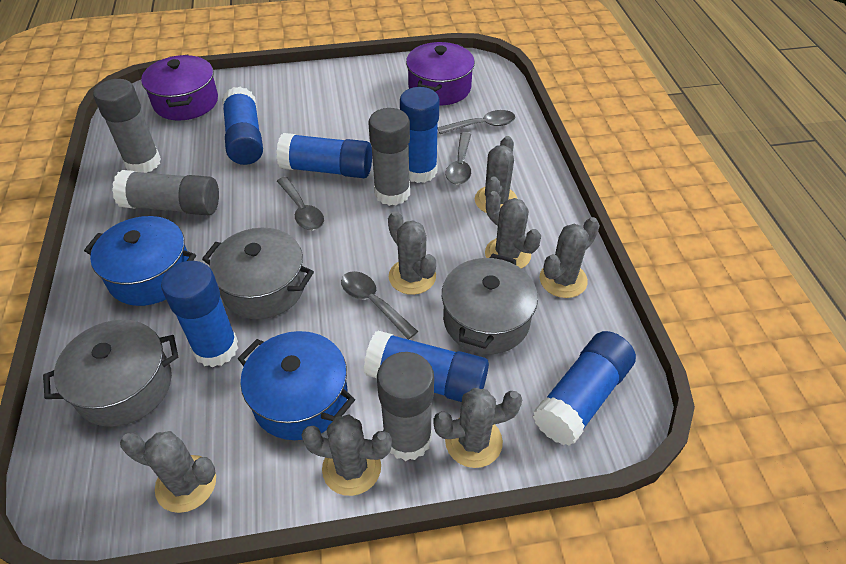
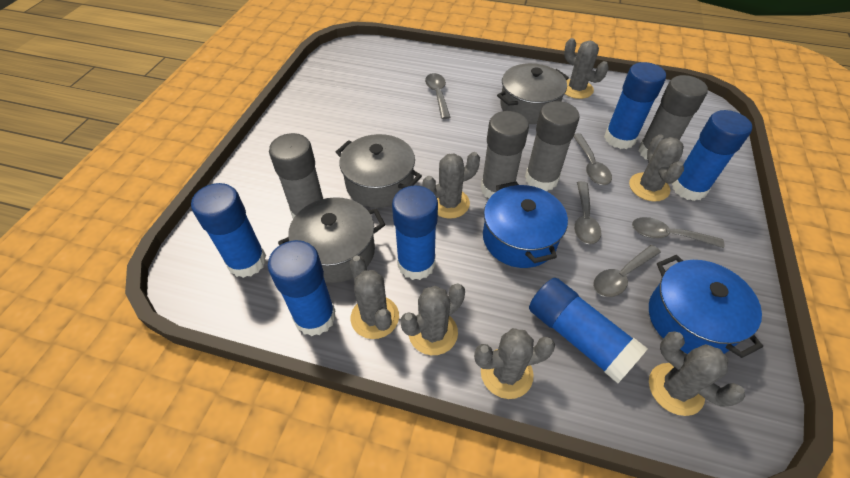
grey spoon: 4 -> 5
purple pot: 2 -> 0

